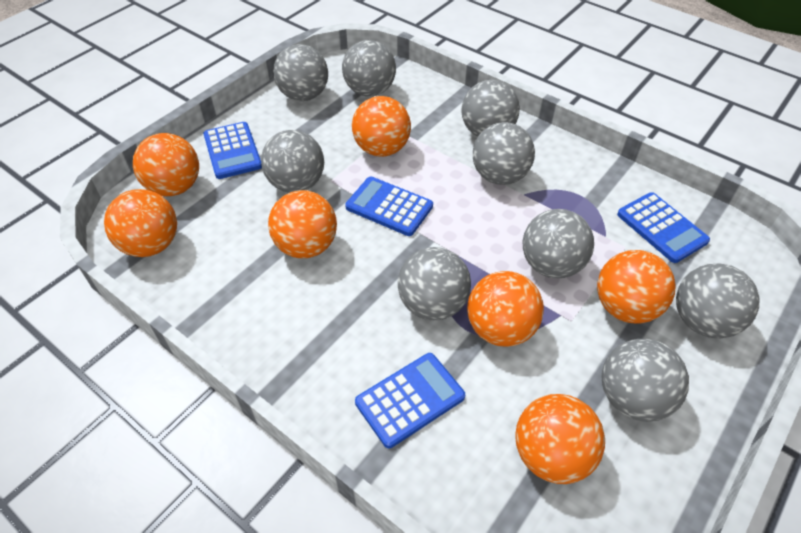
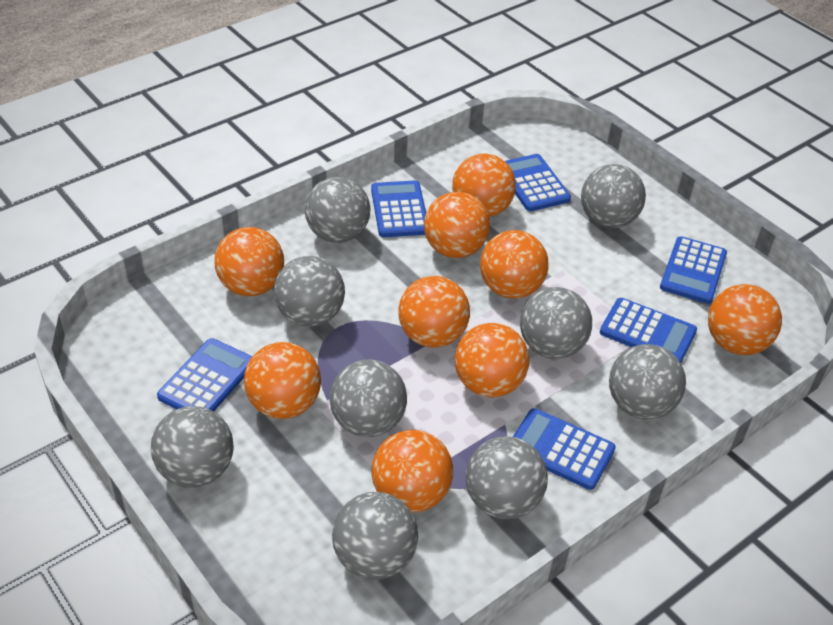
blue calculator: 4 -> 6
orange ball: 7 -> 9

